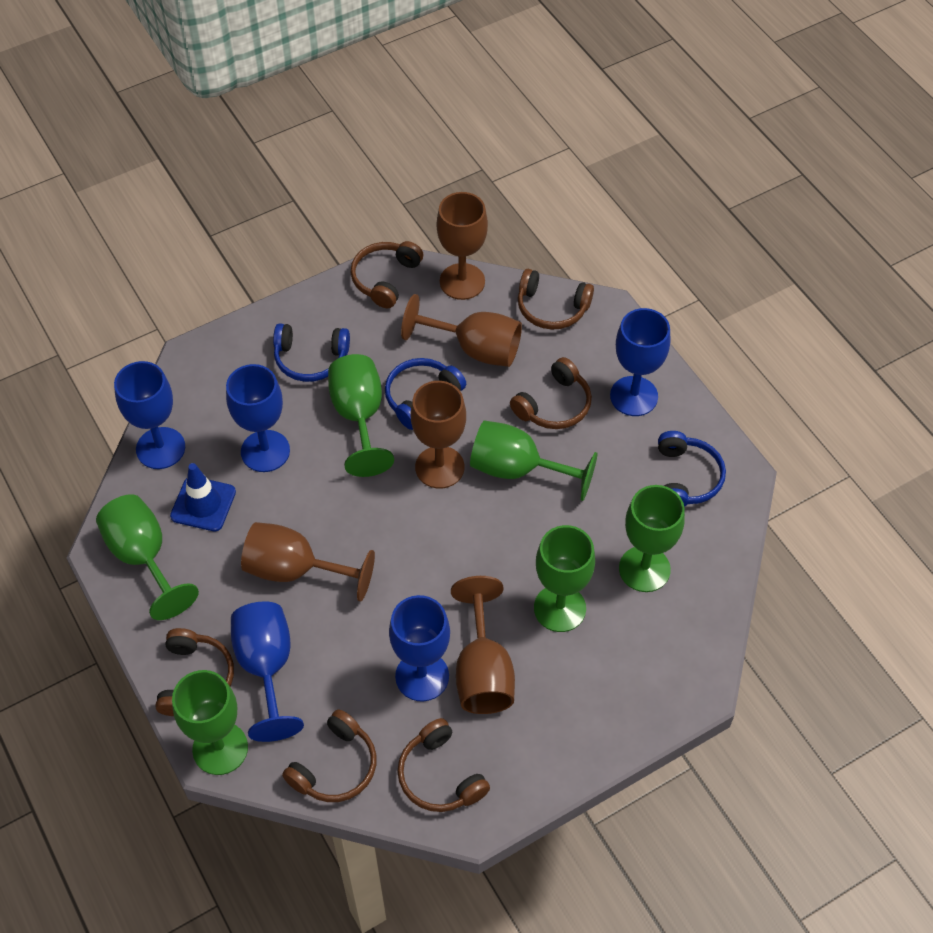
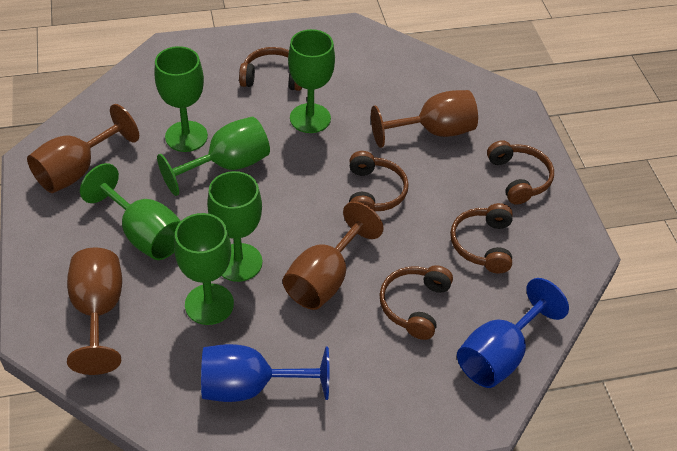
blue goblet: 5 -> 2
blue headphones: 3 -> 0
blue traffic cone: 1 -> 0
brown goblet: 5 -> 4
brown headphones: 6 -> 5

